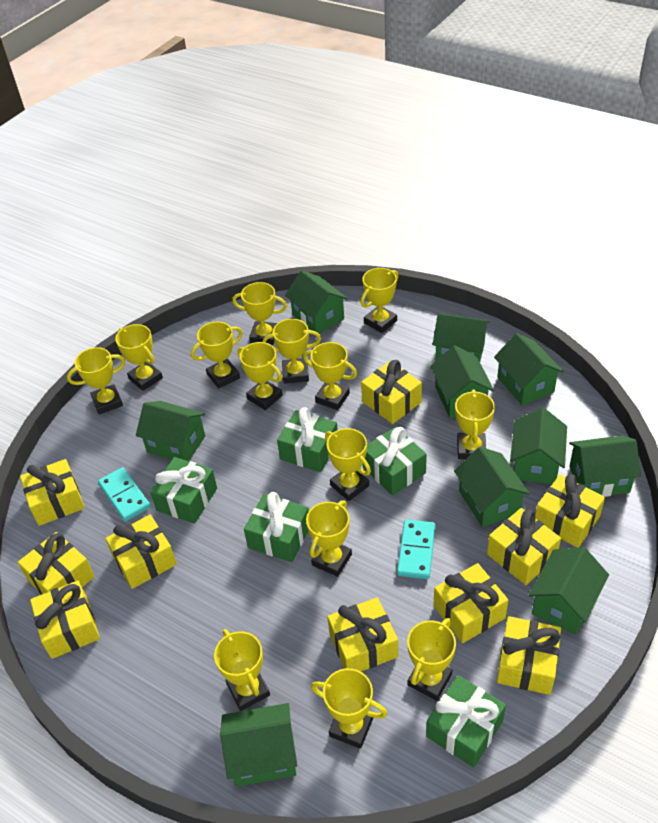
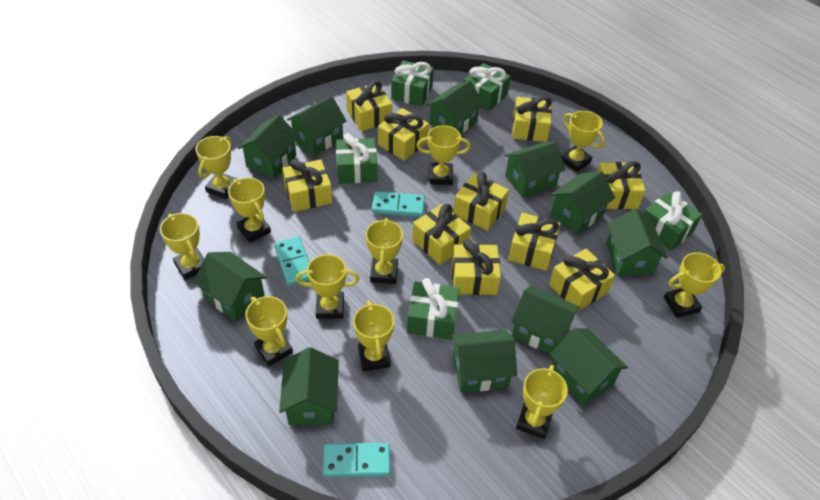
green house: 10 -> 11
turquoise domino: 2 -> 3
yellow trophy: 14 -> 11

